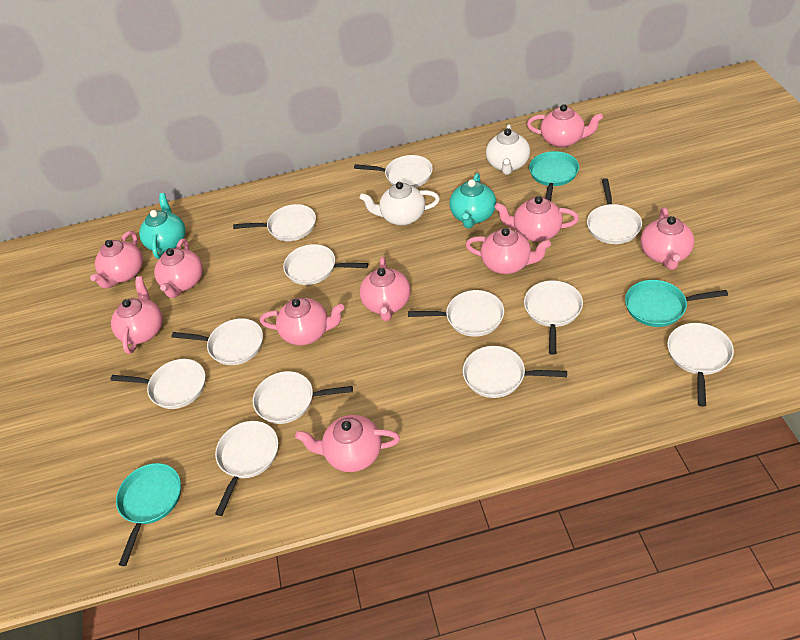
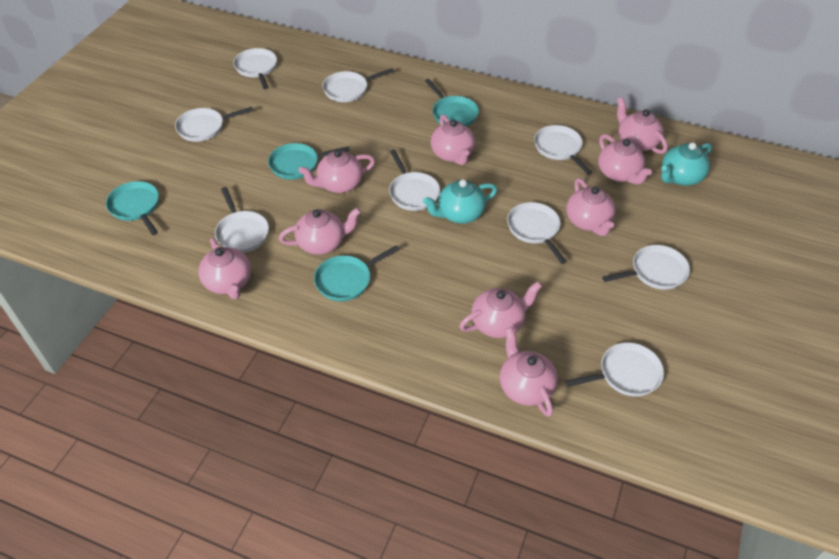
pink teapot: 10 -> 9
turquoise pan: 3 -> 4
white pan: 12 -> 9
white teapot: 2 -> 0

